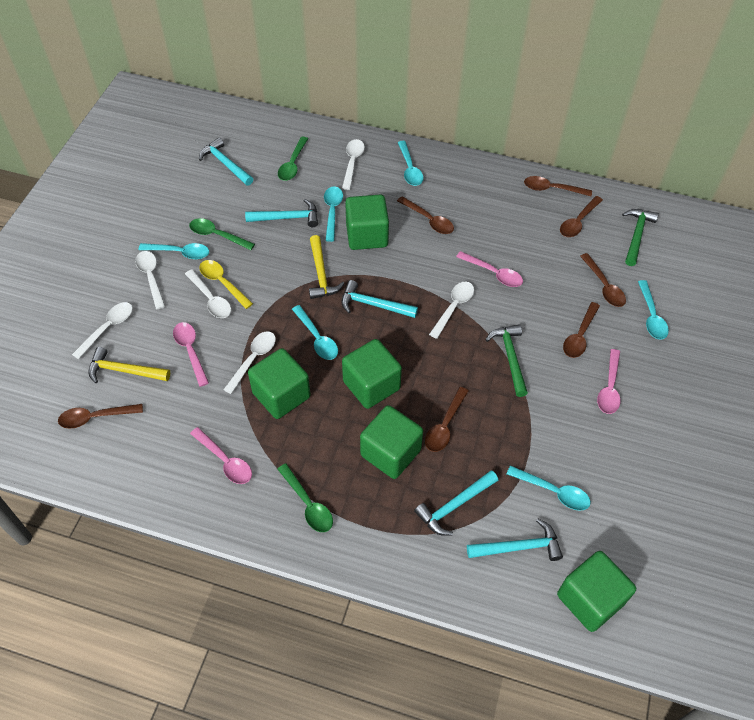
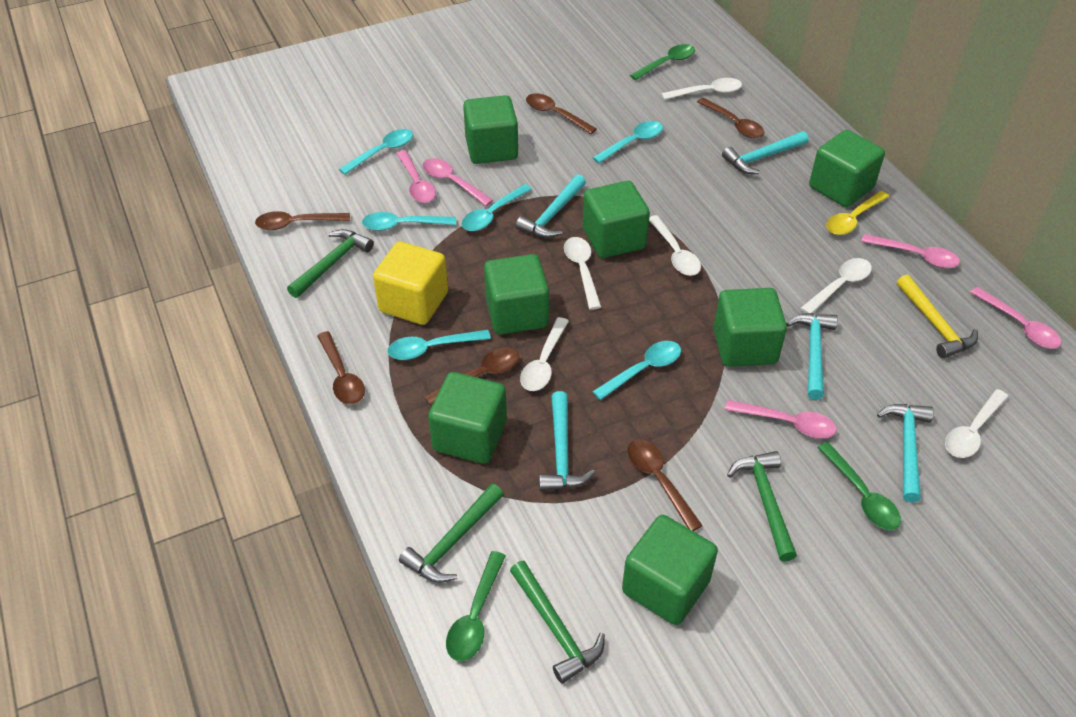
brown spoon: 7 -> 6
green cube: 5 -> 7
green hammer: 2 -> 4
pink spoon: 4 -> 5
yellow cube: 0 -> 1
yellow hammer: 2 -> 1

